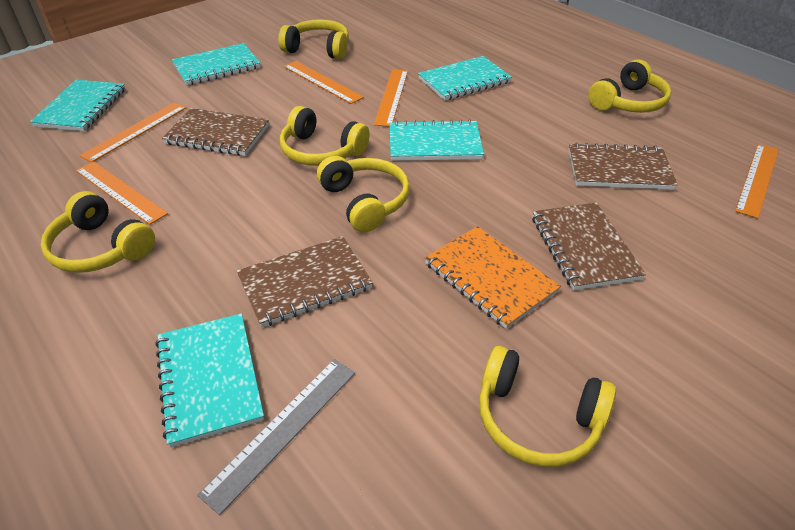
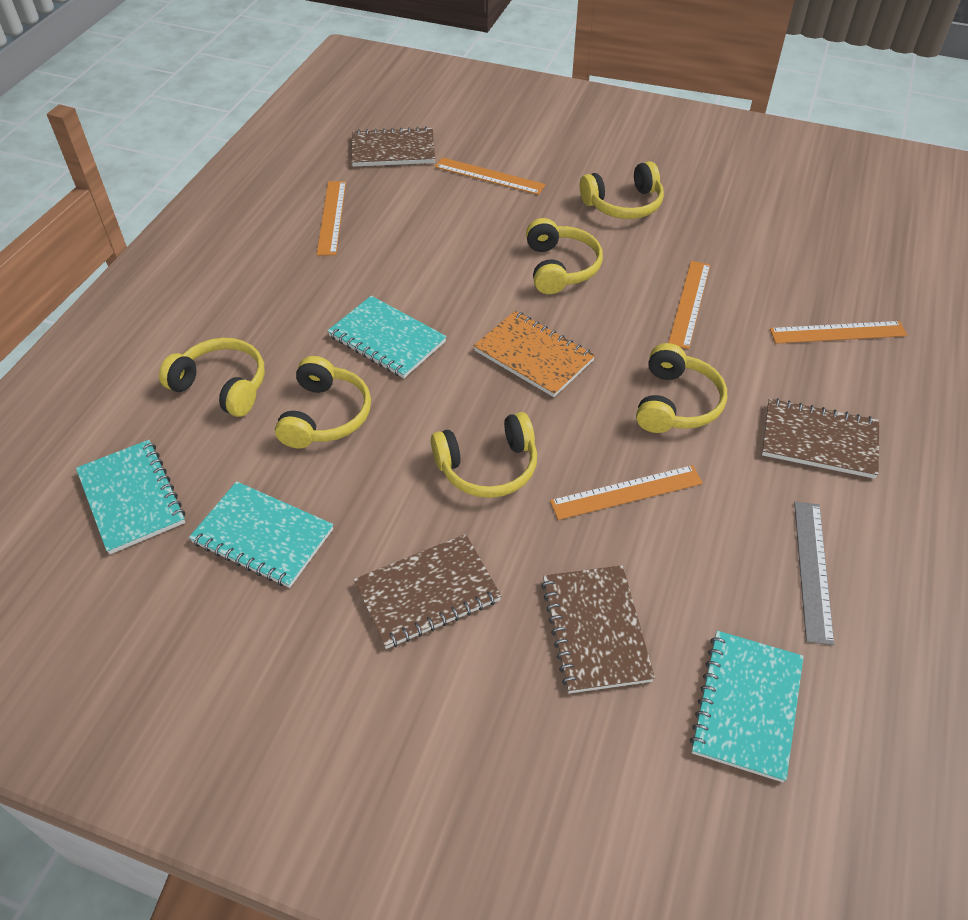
turquoise notebook: 5 -> 4

